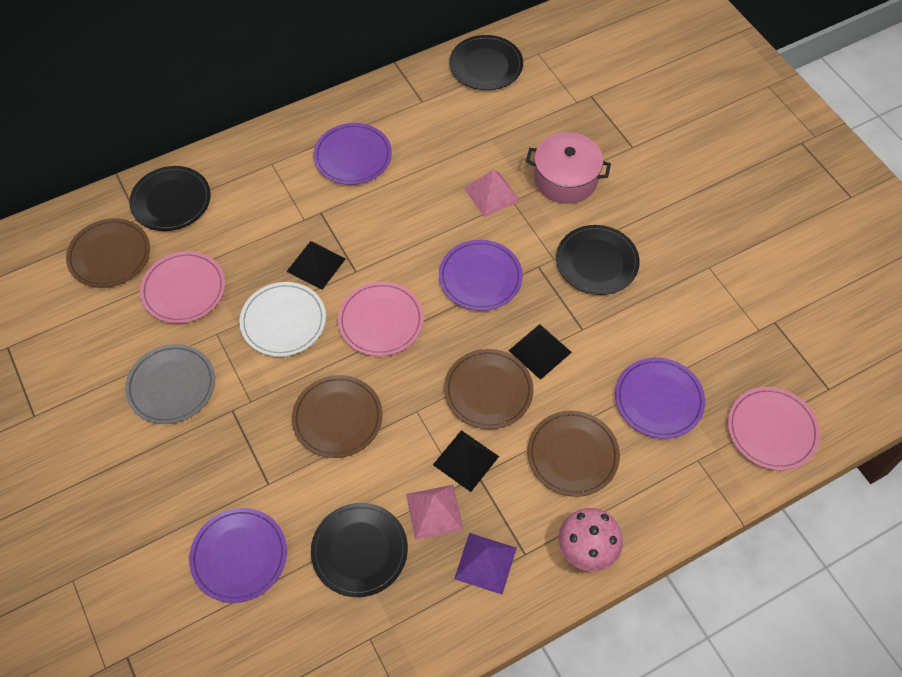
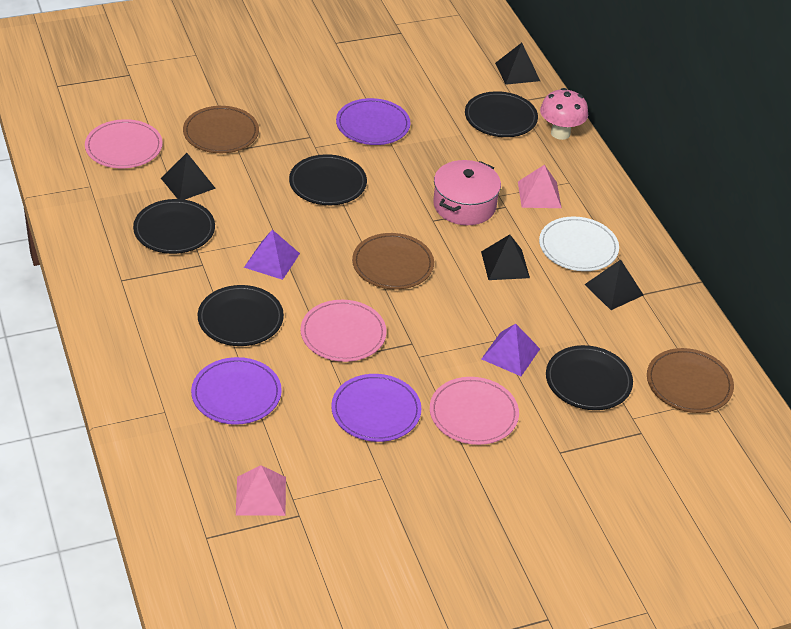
black plate: 4 -> 5
black pyramid: 3 -> 4
brown plate: 4 -> 3
grey plate: 1 -> 0
purple plate: 4 -> 3
purple pyramid: 1 -> 2

